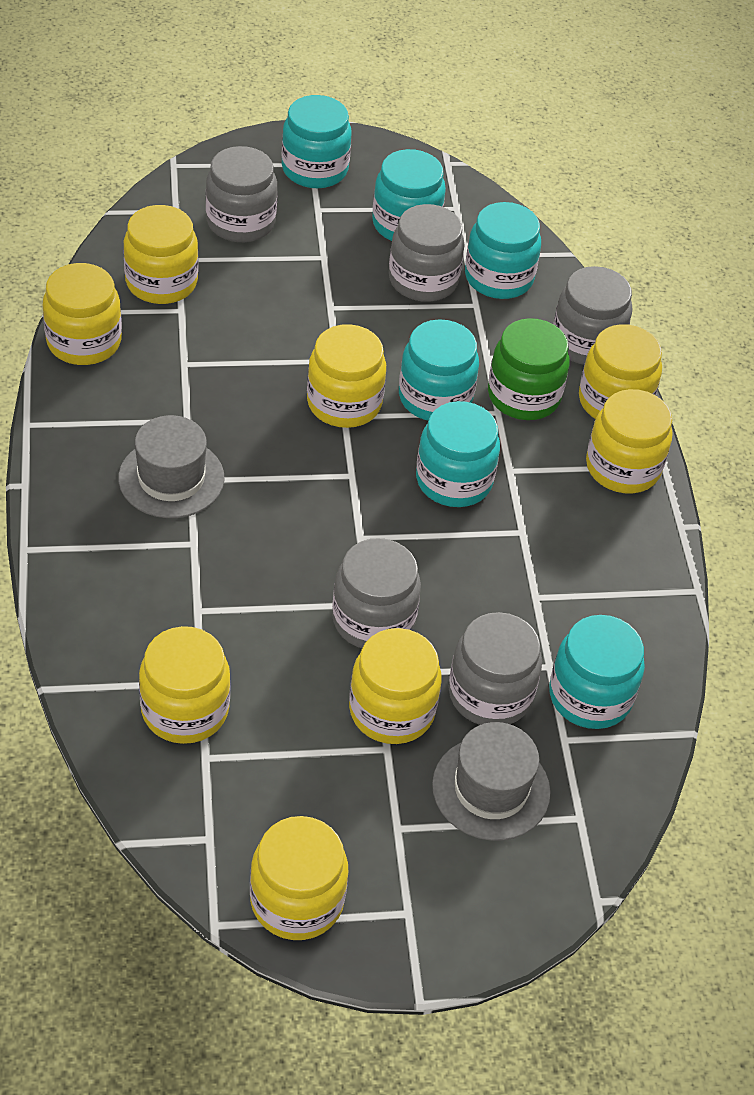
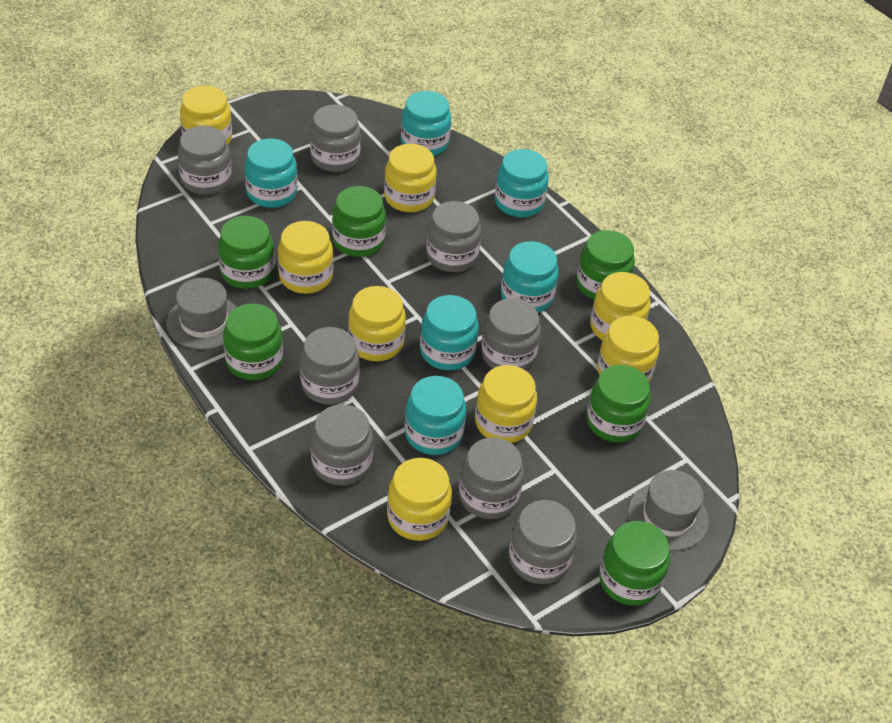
green jar: 1 -> 6
grey jar: 5 -> 8

